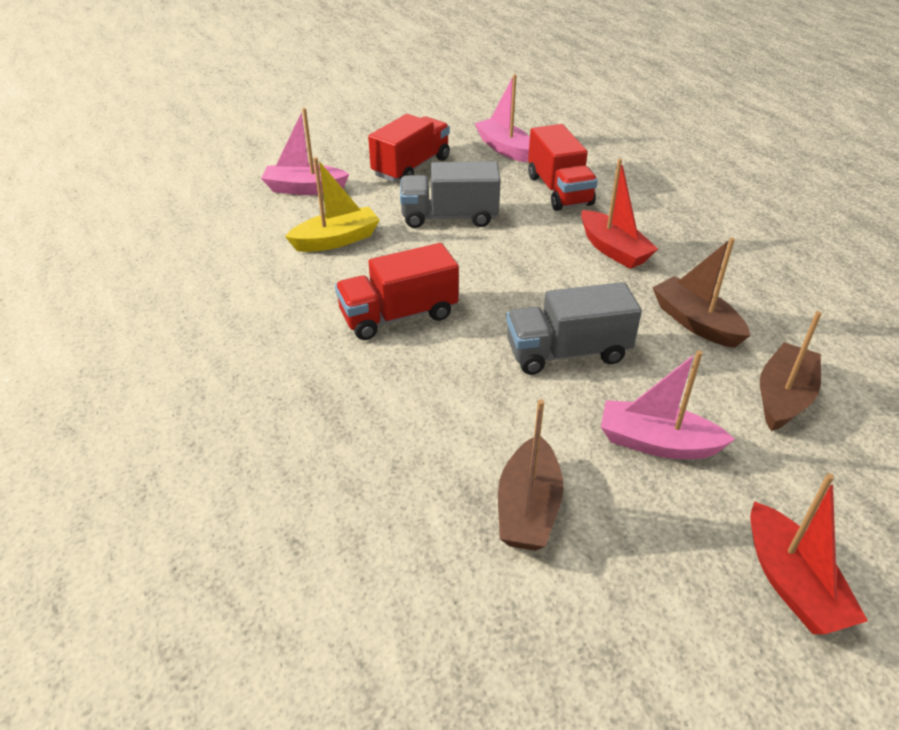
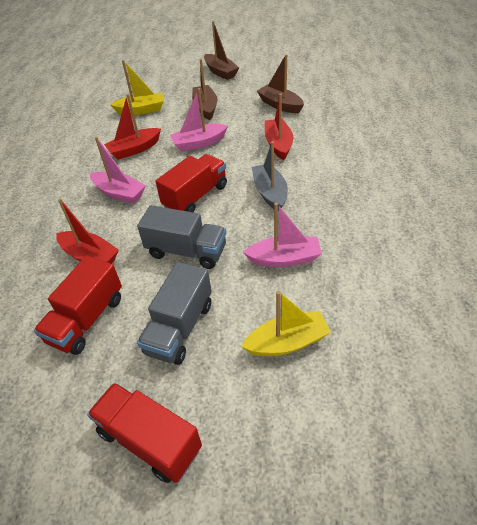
grey boat: 0 -> 1
red boat: 2 -> 3
yellow boat: 1 -> 2

